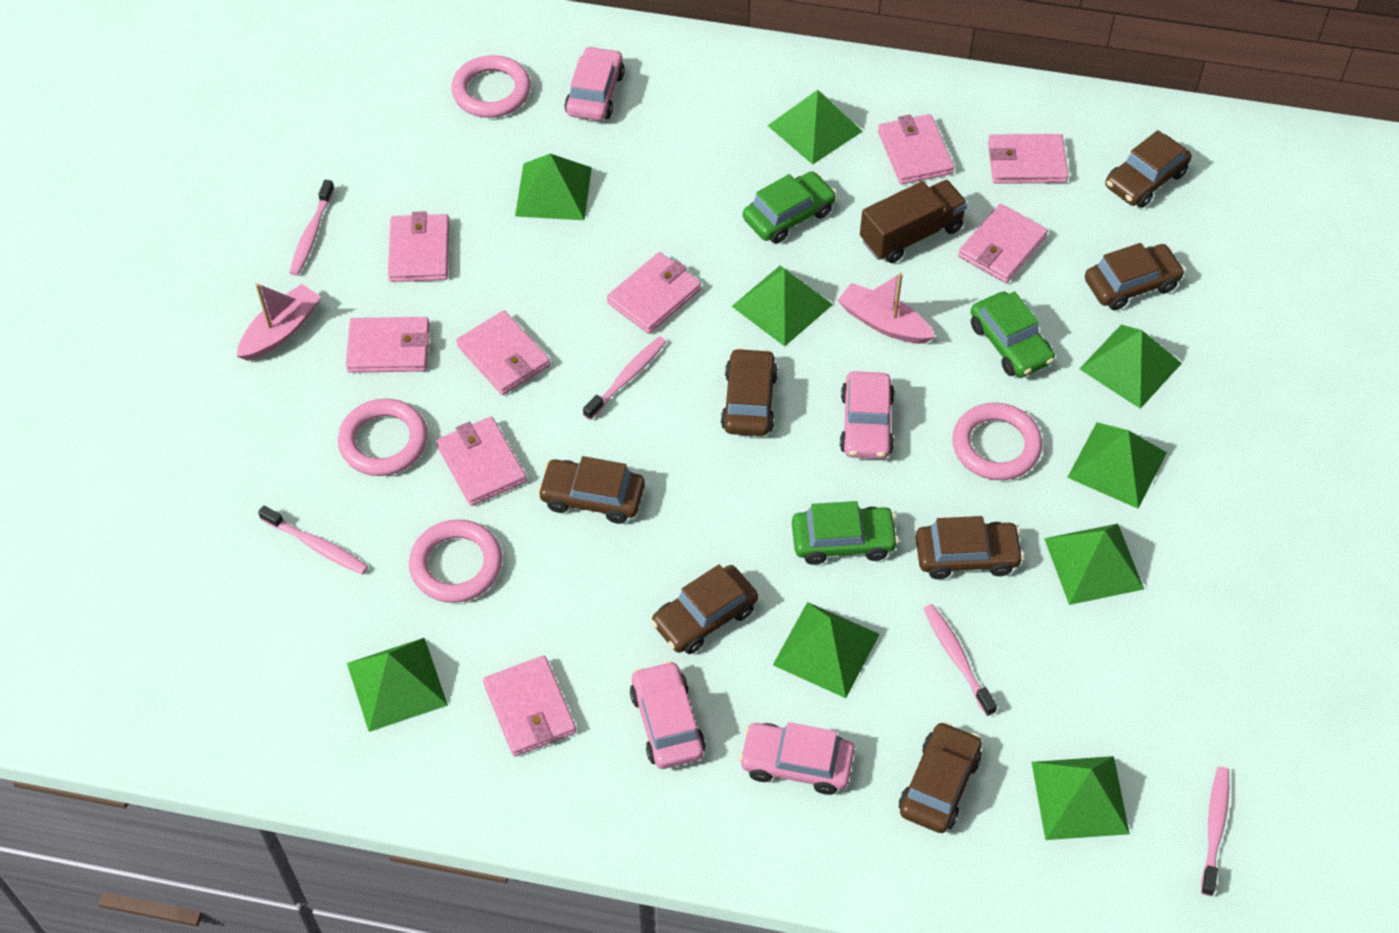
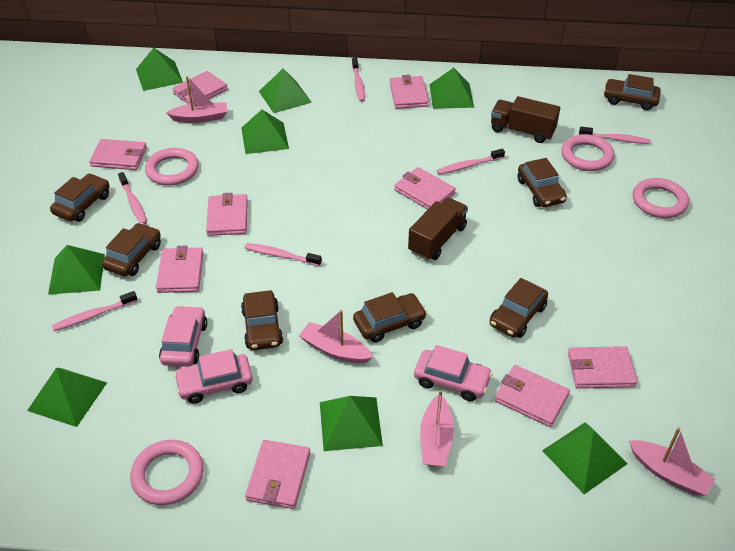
brown truck: 1 -> 2
green car: 3 -> 0
green pyramid: 9 -> 8
pink boat: 2 -> 4
pink car: 4 -> 3
pink toothbrush: 5 -> 6

